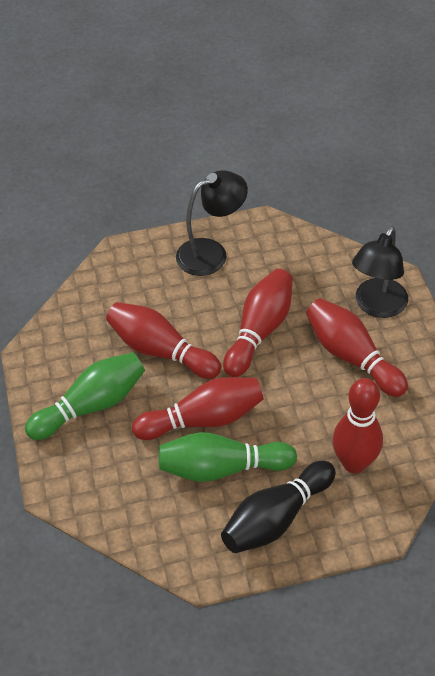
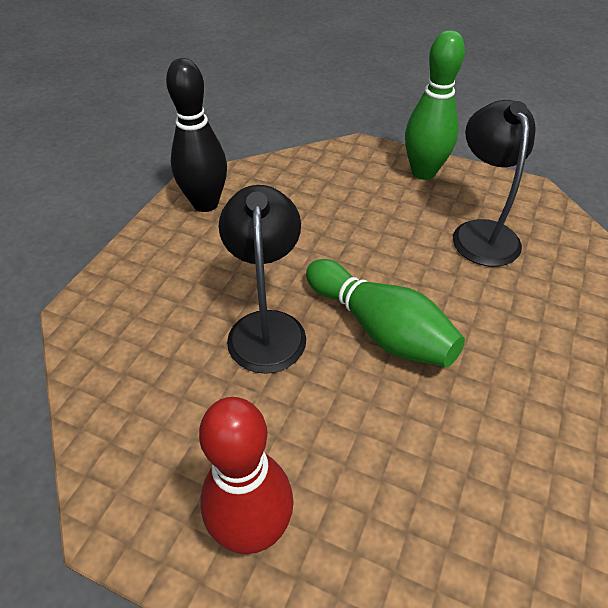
red bowling pin: 5 -> 1

